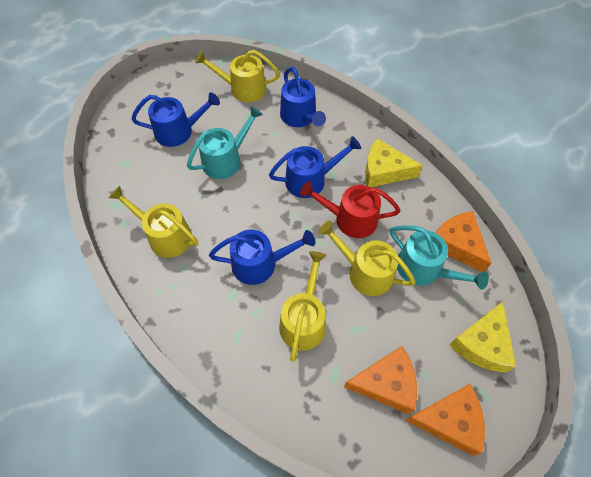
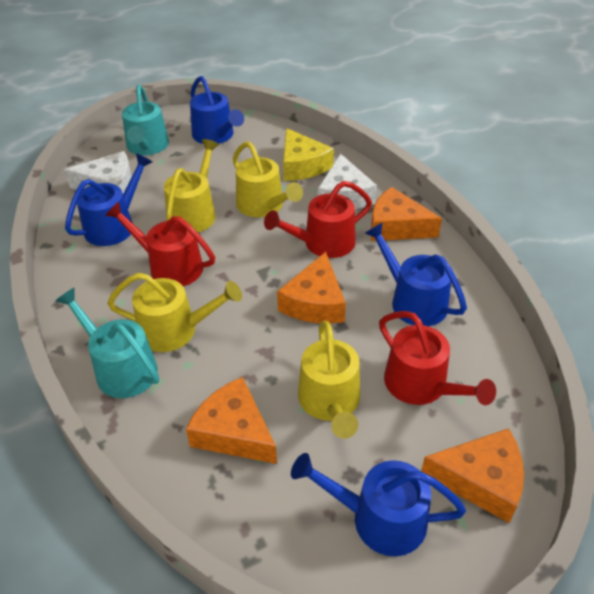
orange cheese: 3 -> 4
red watering can: 1 -> 3
white cheese: 0 -> 2
yellow cheese: 2 -> 1

